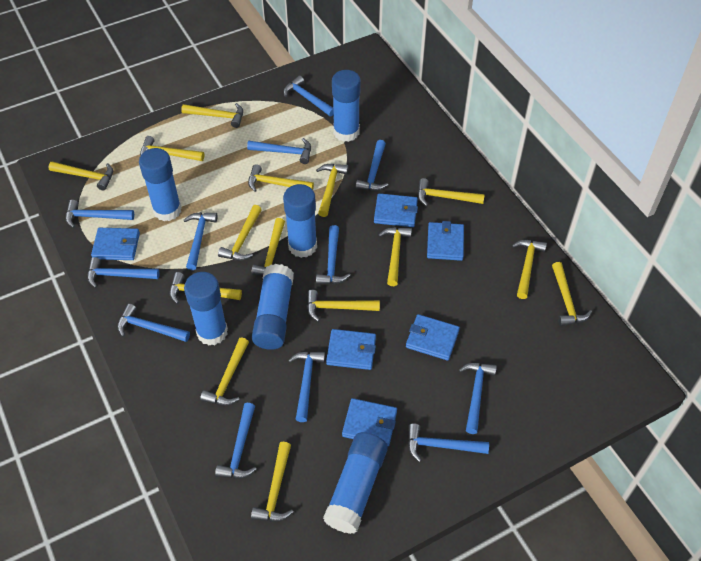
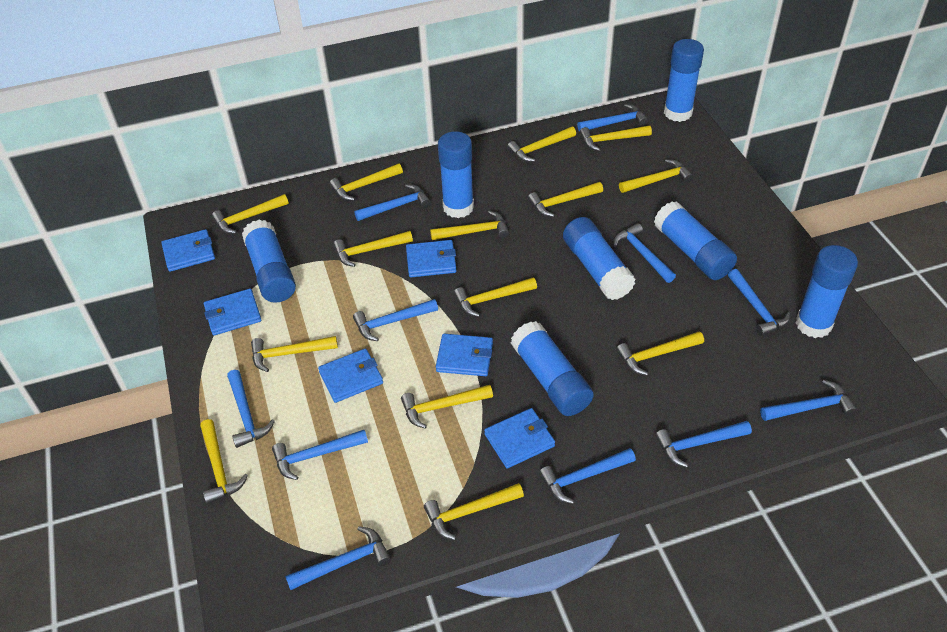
blue glue stick: 6 -> 7
blue hammer: 12 -> 11
yellow hammer: 15 -> 14

